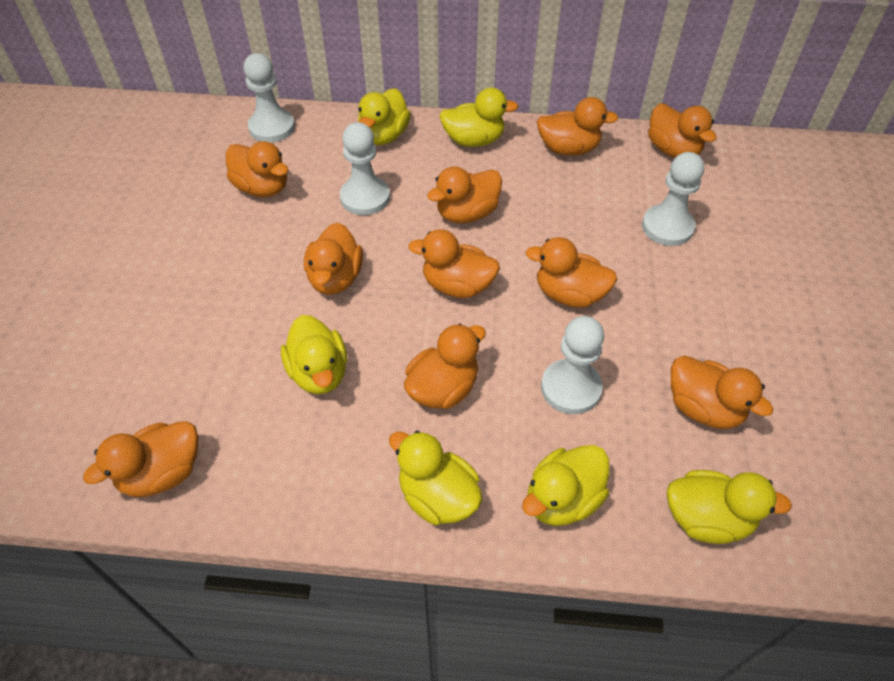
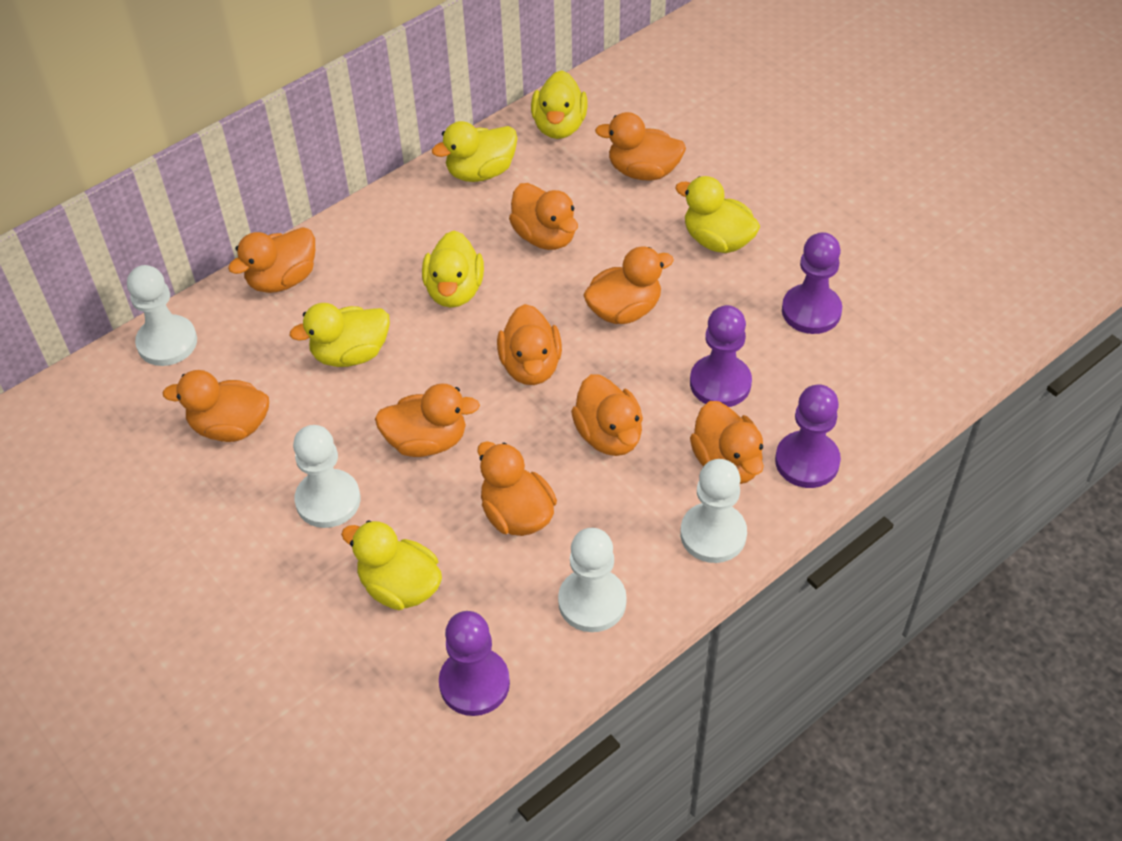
purple pawn: 0 -> 4

